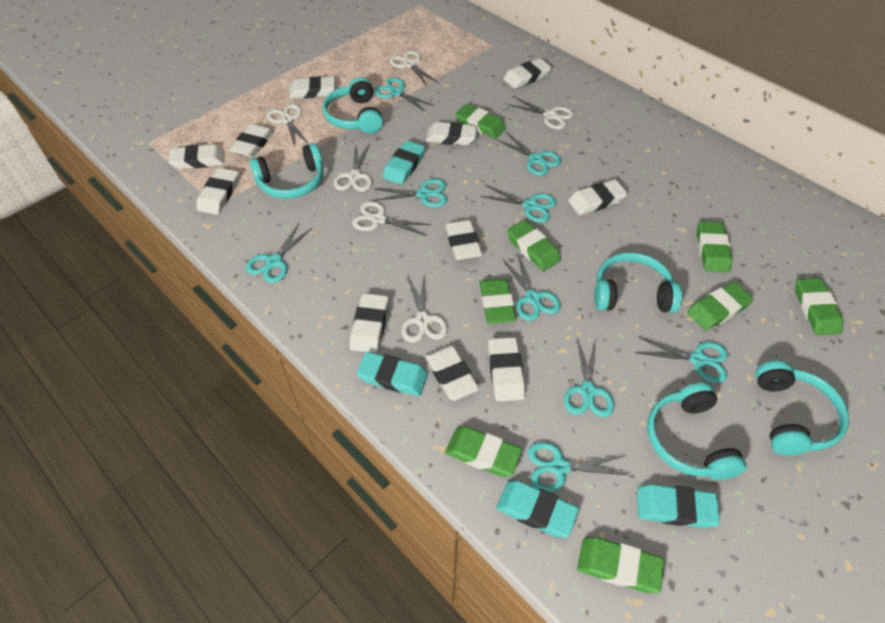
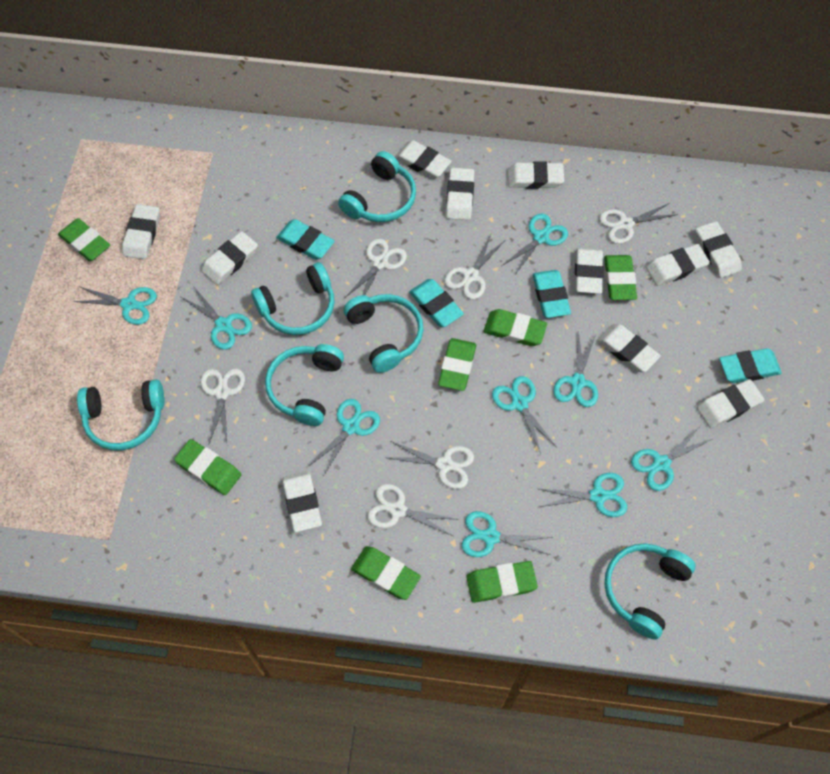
green eraser: 8 -> 7
turquoise headphones: 5 -> 6

